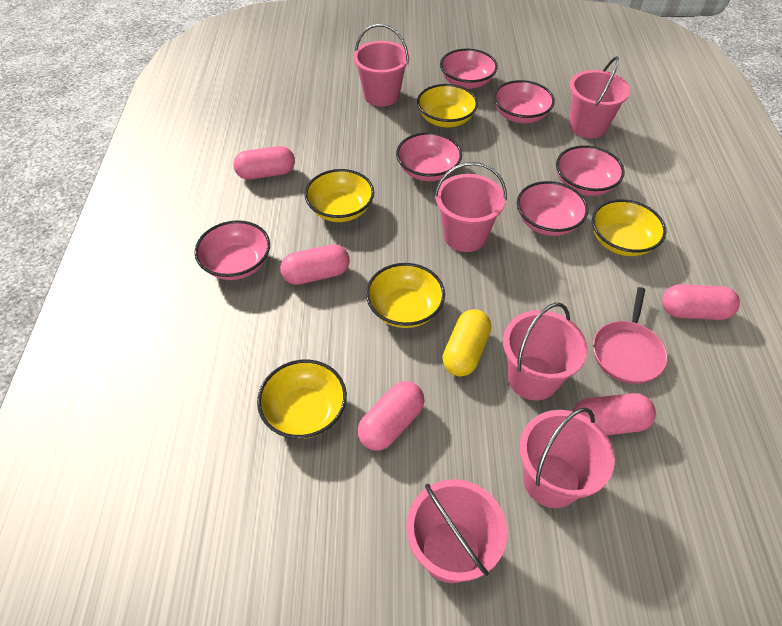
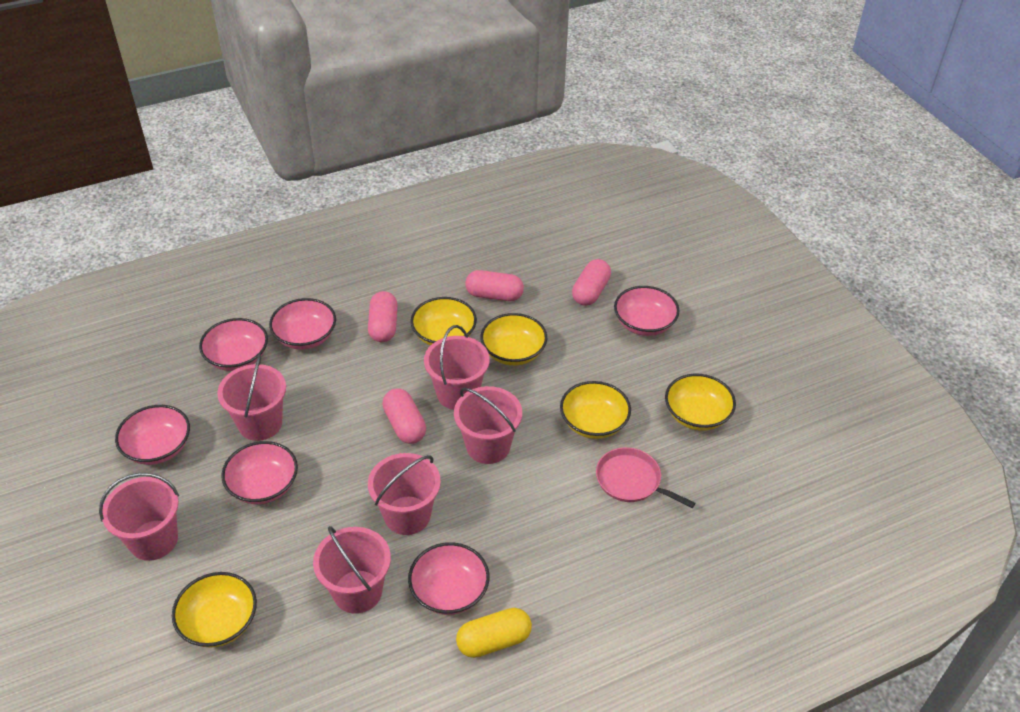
pink capsule: 5 -> 4

